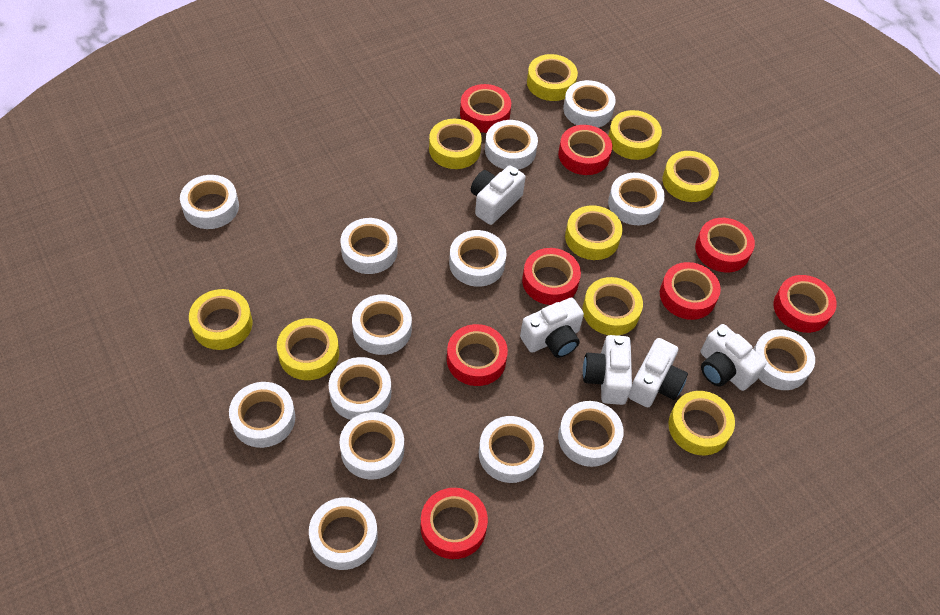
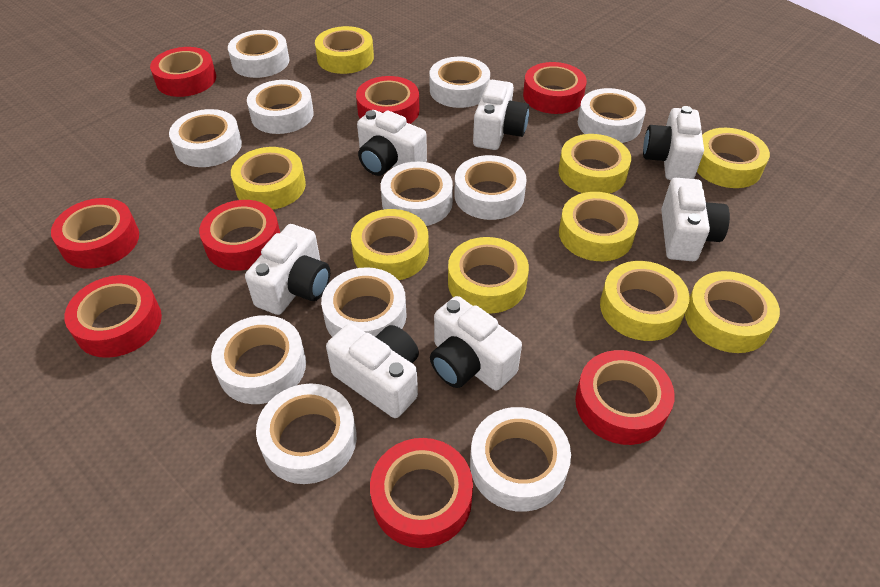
white camera: 5 -> 7
white tape: 14 -> 11

